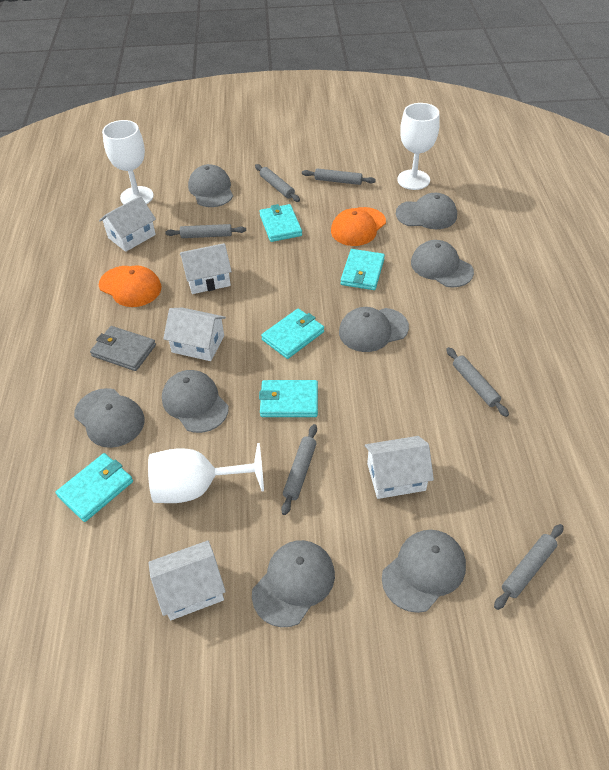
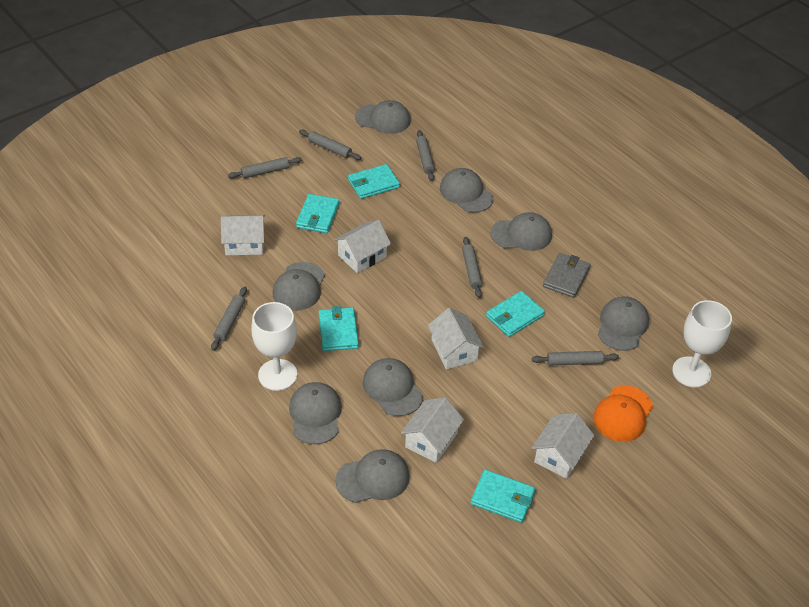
orange cap: 2 -> 1
white goblet: 3 -> 2

